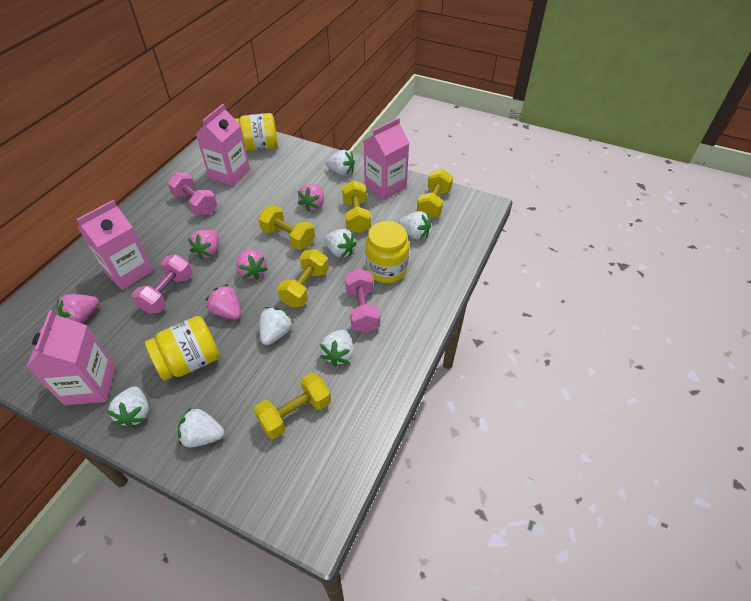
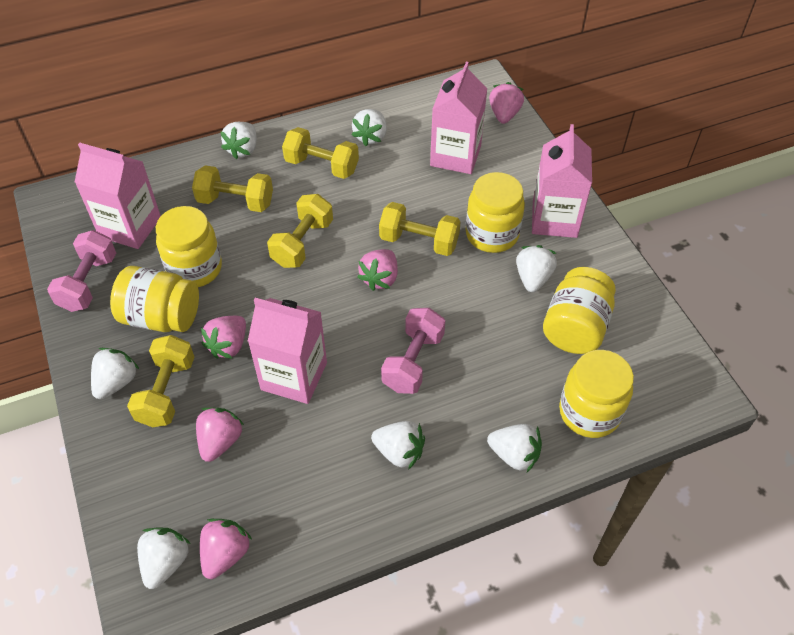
pink dumbbell: 3 -> 2
yellow jar: 3 -> 5

